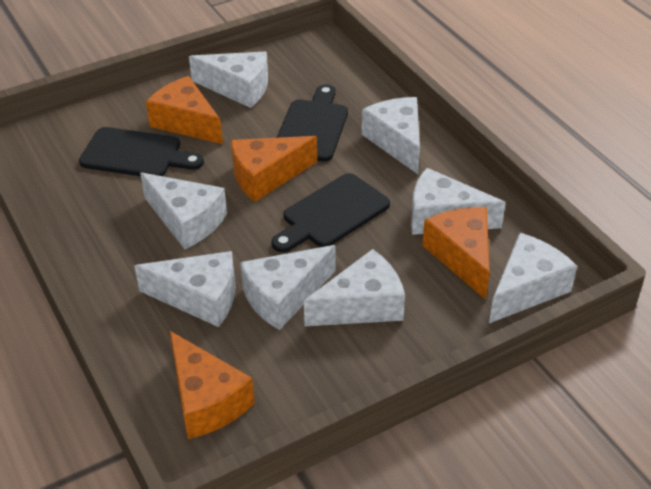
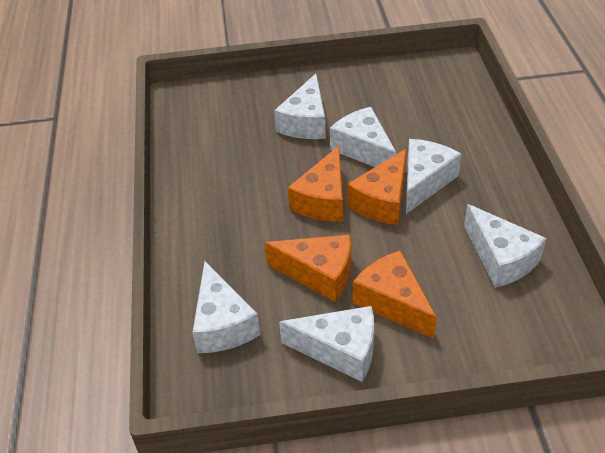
black cutting board: 3 -> 0
white cheese: 8 -> 6

